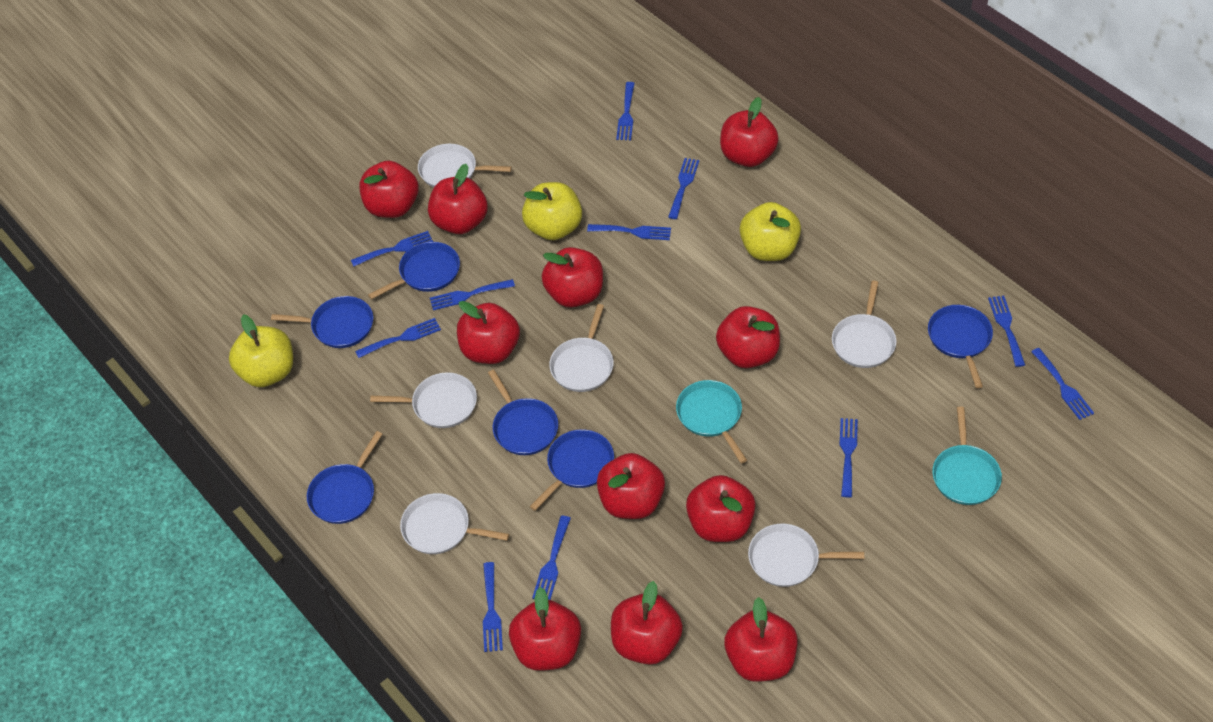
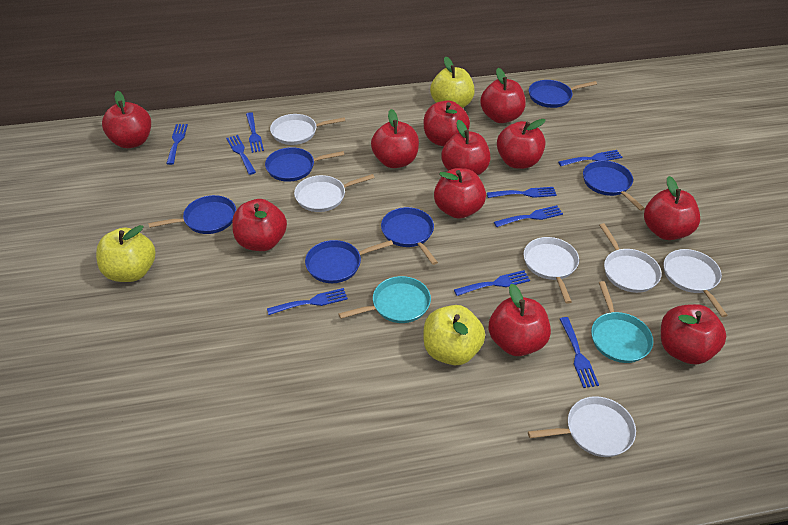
blue fork: 11 -> 9

